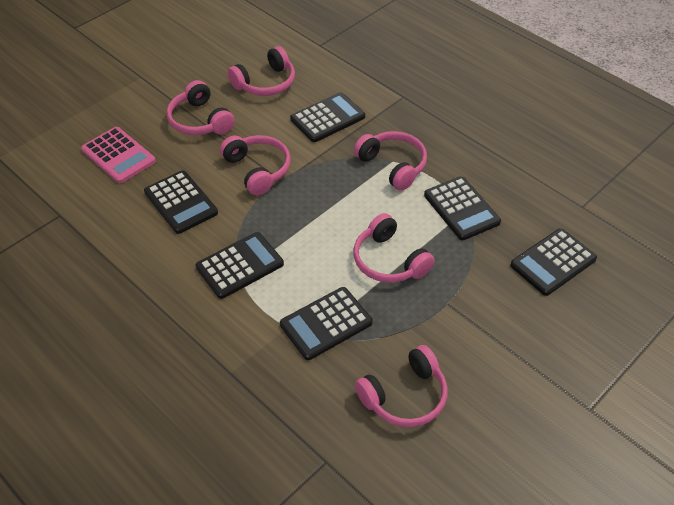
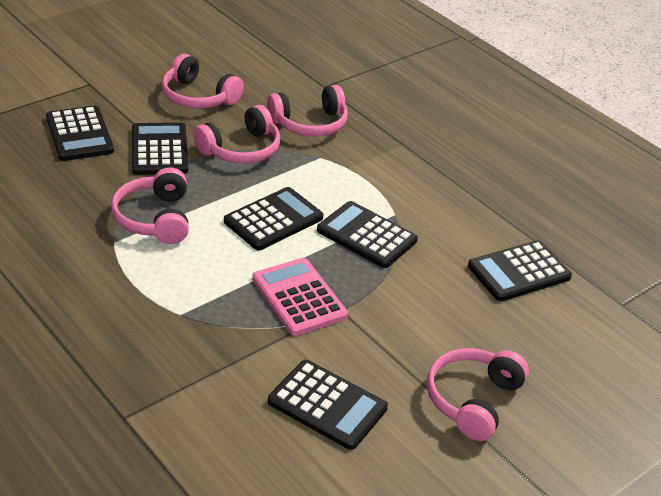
pink headphones: 6 -> 5

